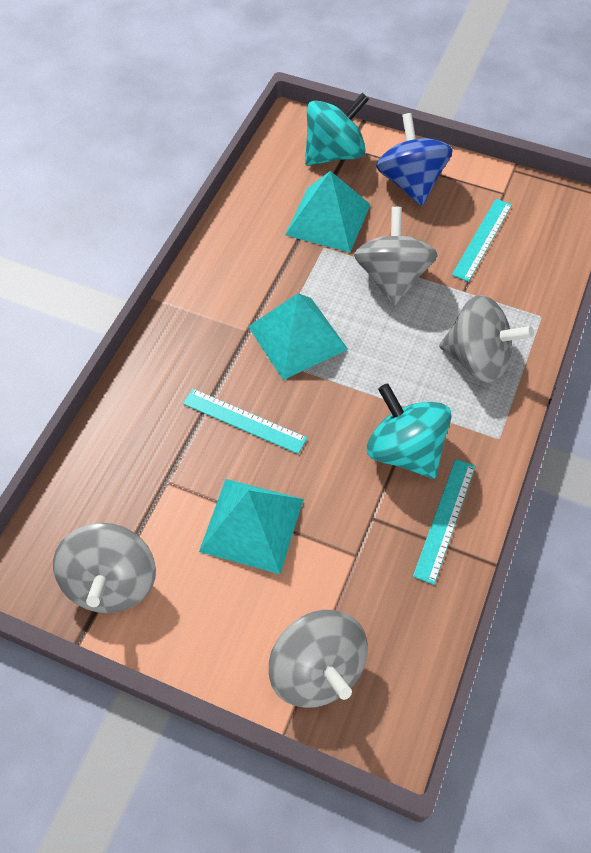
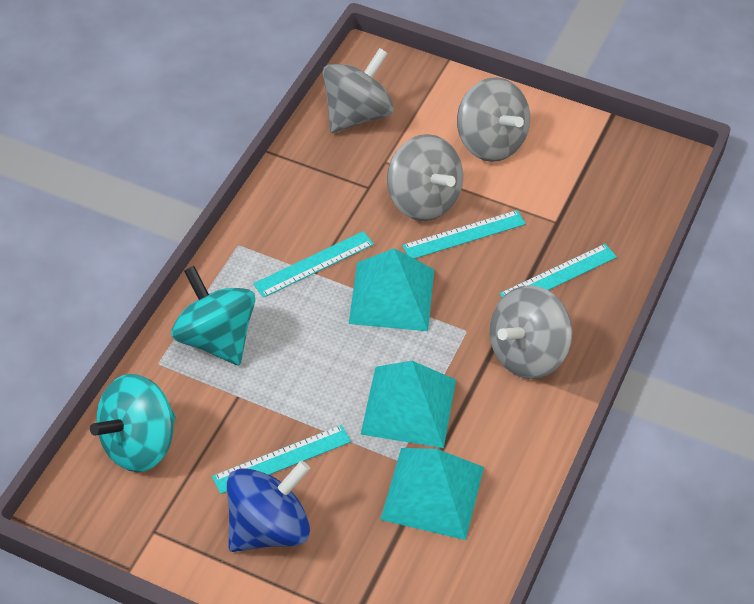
turquoise ruler: 3 -> 4

